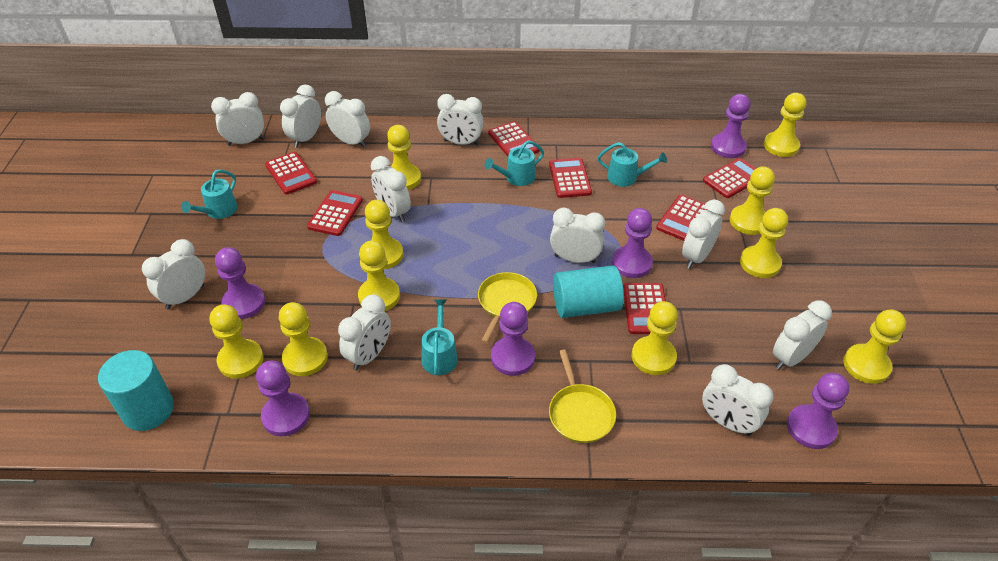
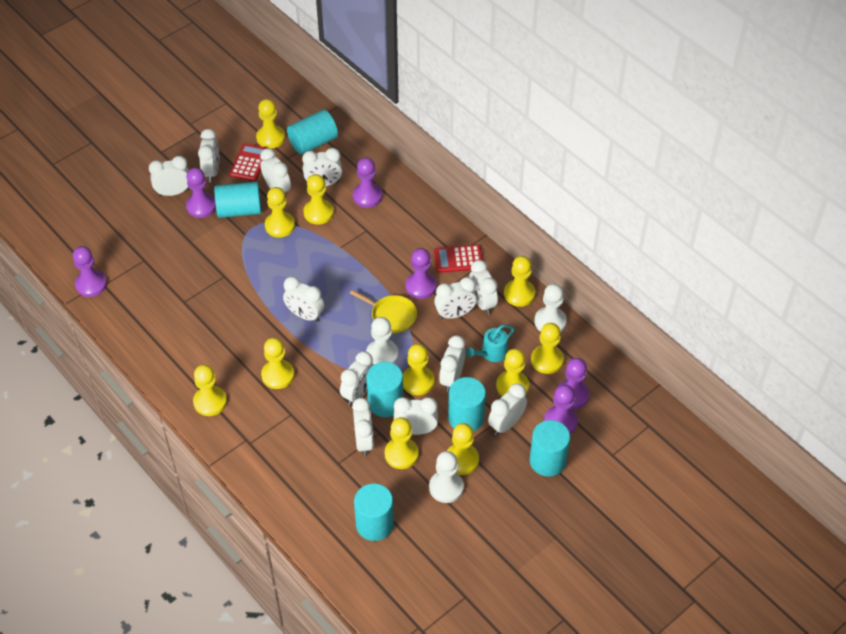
red calculator: 7 -> 2
turquoise cylinder: 2 -> 6
turquoise watering can: 4 -> 1
white clock: 11 -> 12
white pawn: 0 -> 3
yellow pan: 2 -> 1
yellow pawn: 10 -> 11

